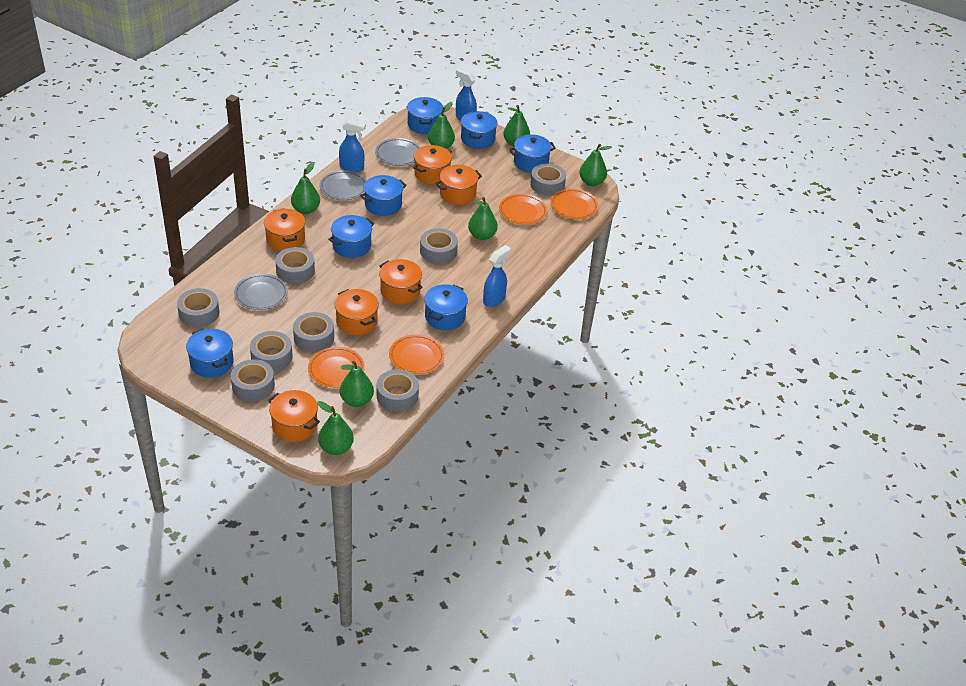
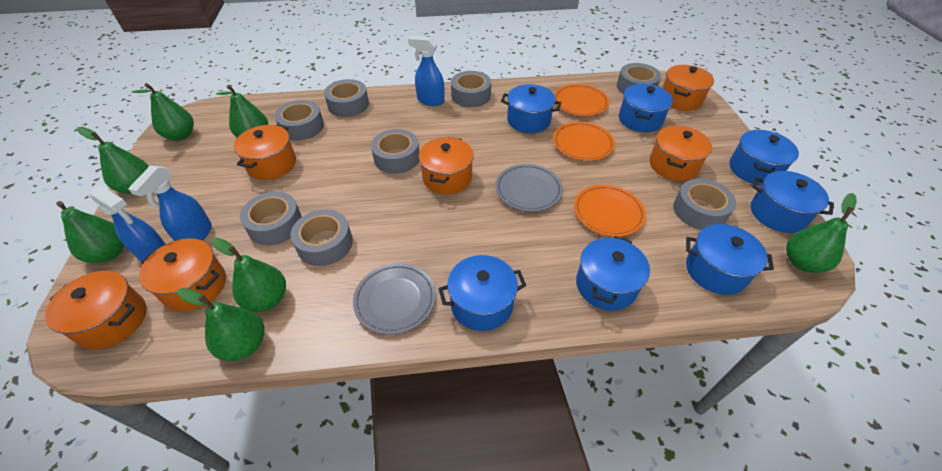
grey plate: 3 -> 2
orange plate: 4 -> 3

